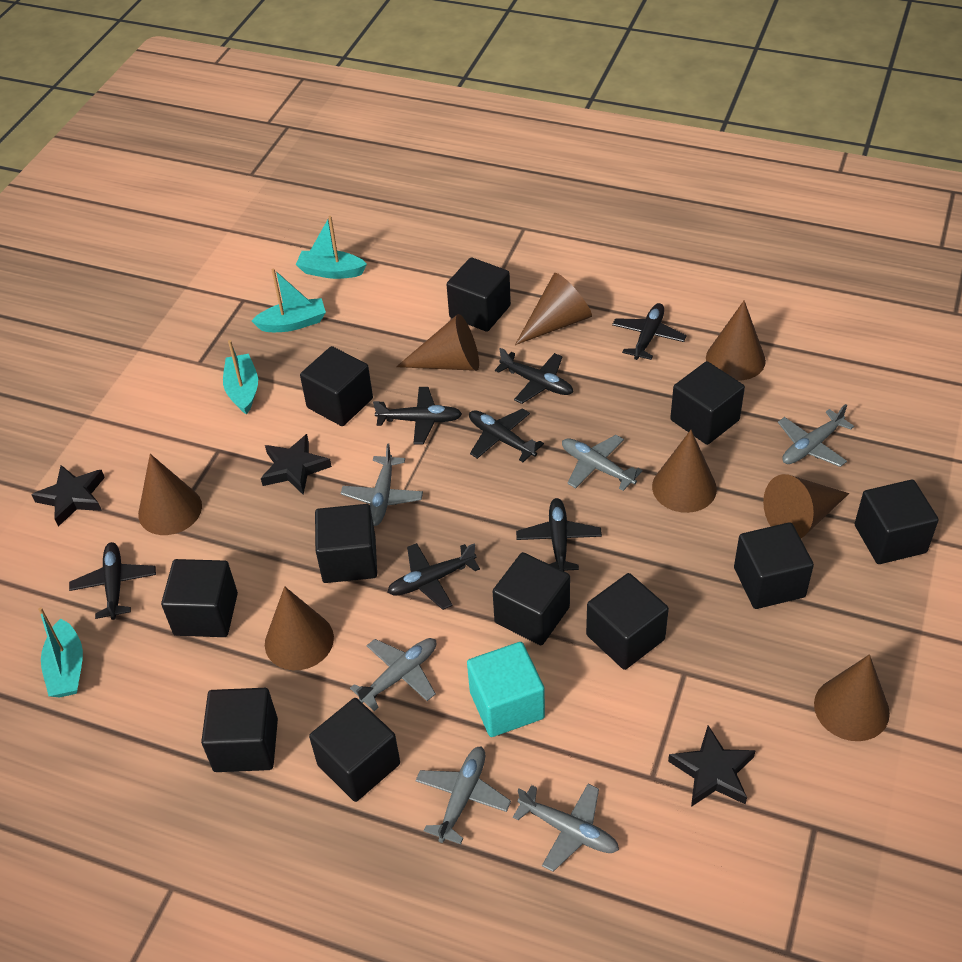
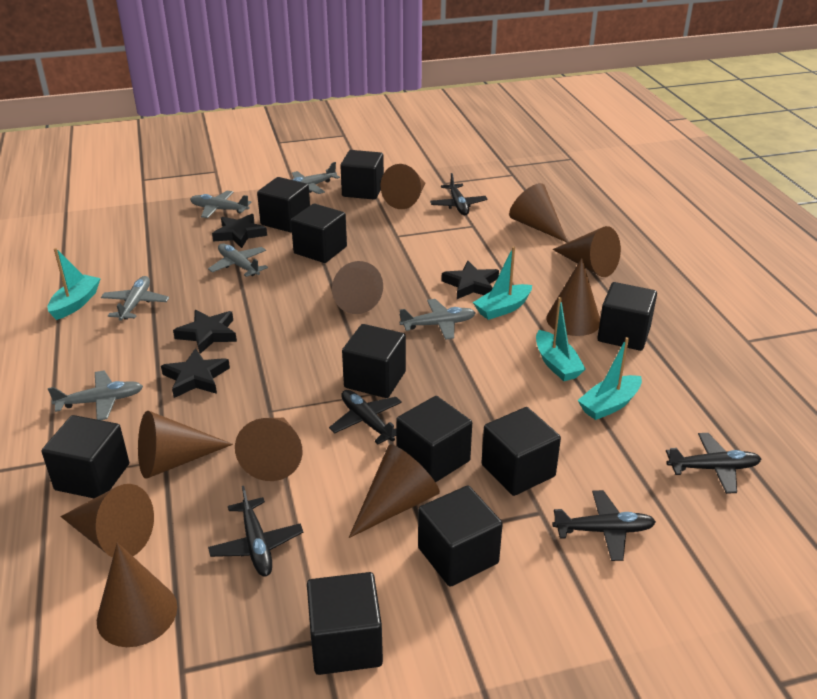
black cube: 11 -> 10
black plane: 7 -> 5
black star: 3 -> 4
brown cone: 8 -> 10
turquoise cube: 1 -> 0

